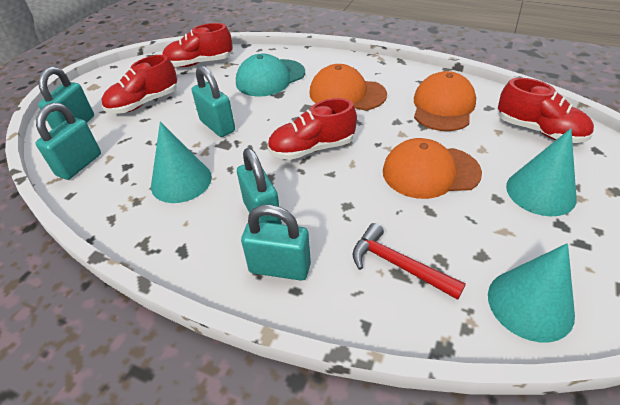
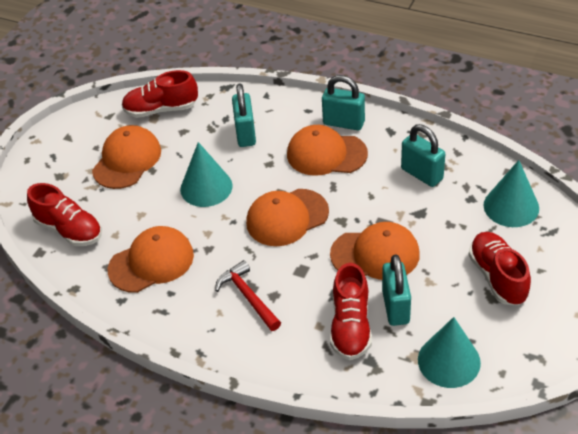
orange cap: 3 -> 5
turquoise cap: 1 -> 0
turquoise padlock: 5 -> 4

